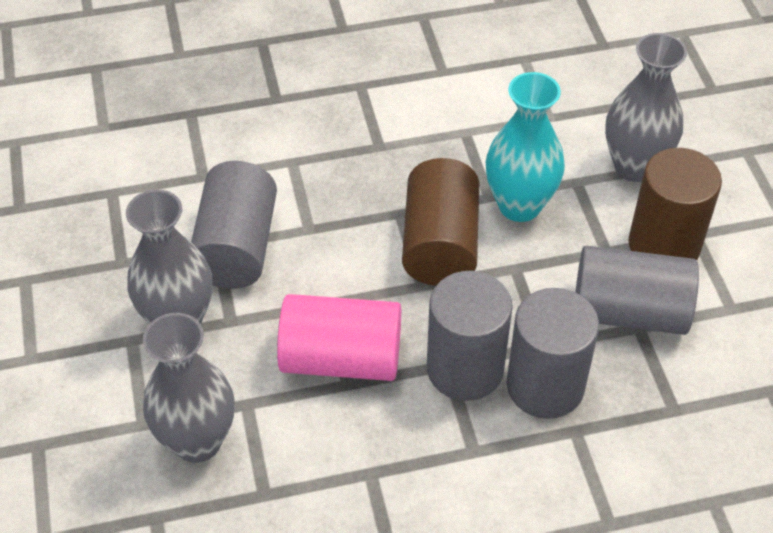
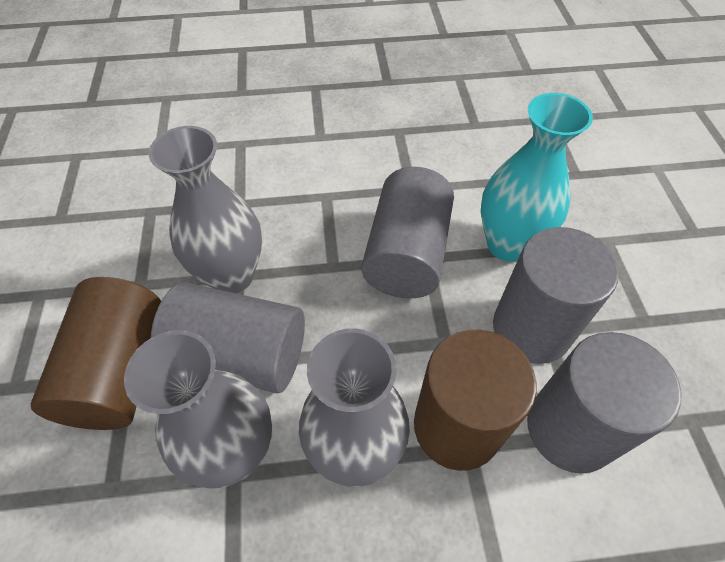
pink cylinder: 1 -> 0

